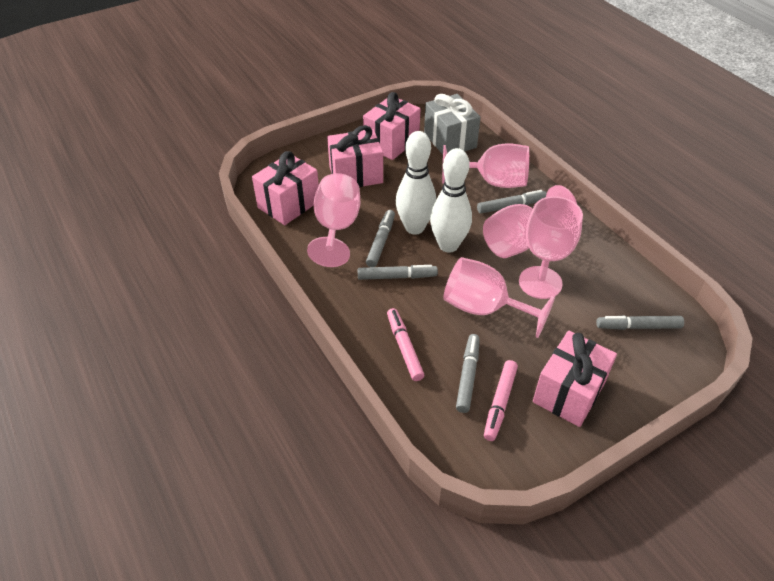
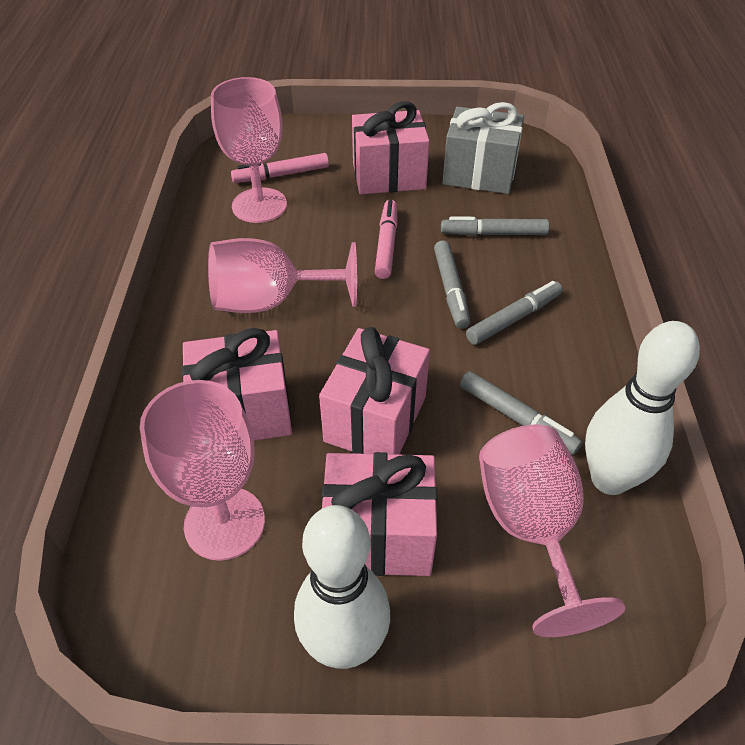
grey marker: 5 -> 4
pink goblet: 5 -> 4

